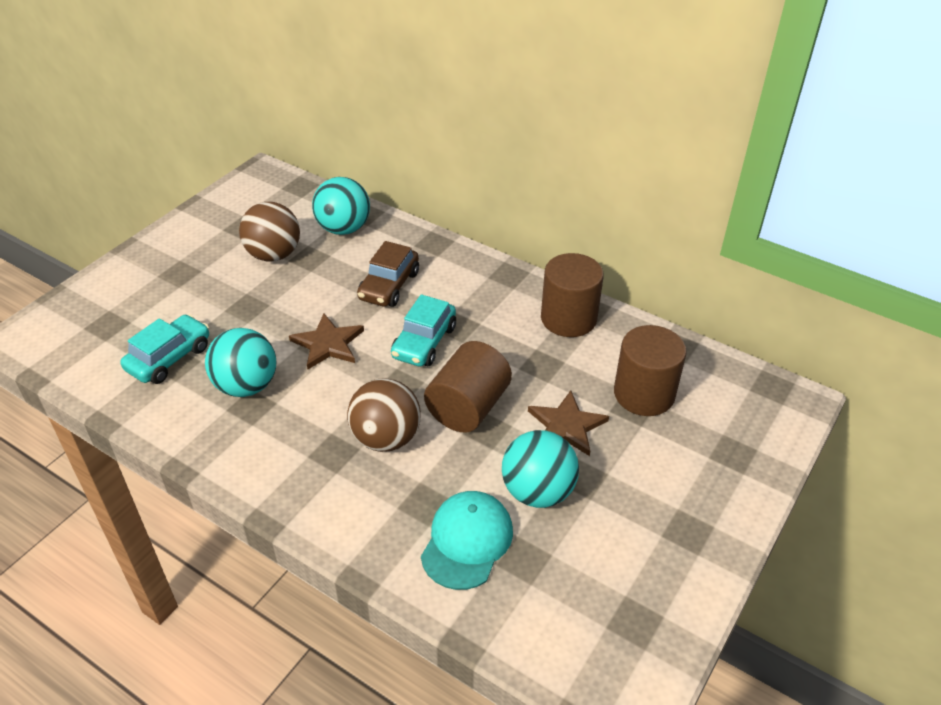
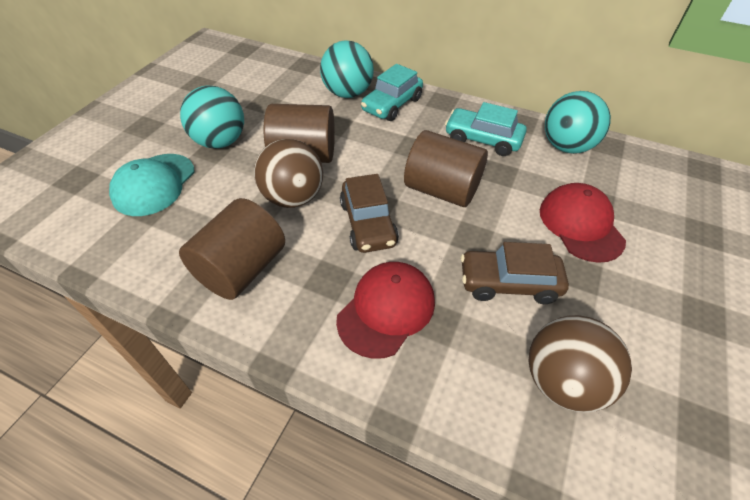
brown car: 1 -> 2
brown star: 2 -> 0
red cap: 0 -> 2

